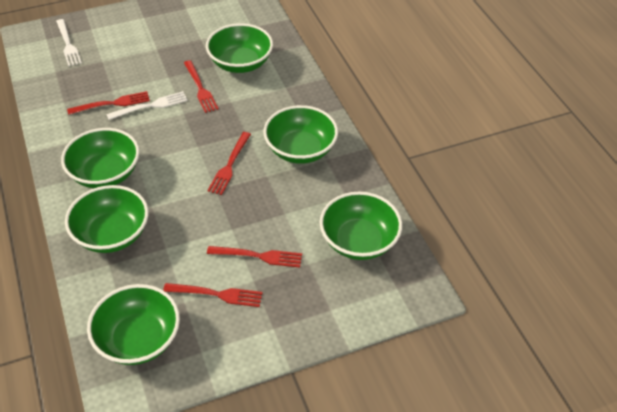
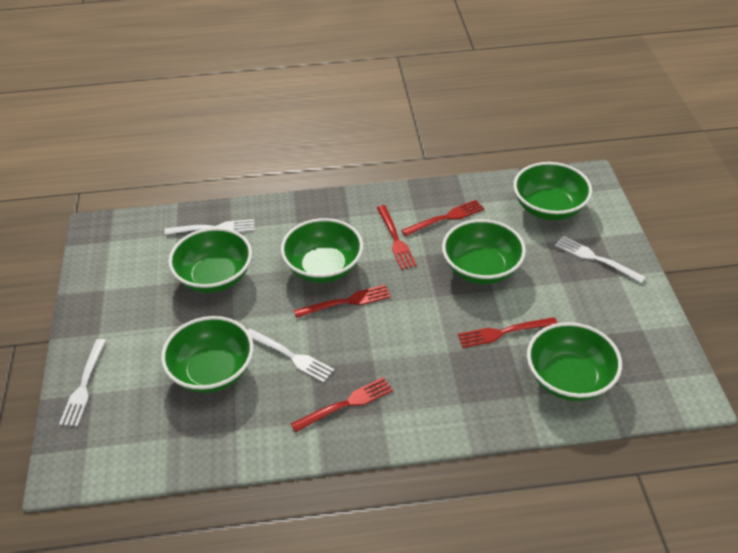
white fork: 2 -> 4

